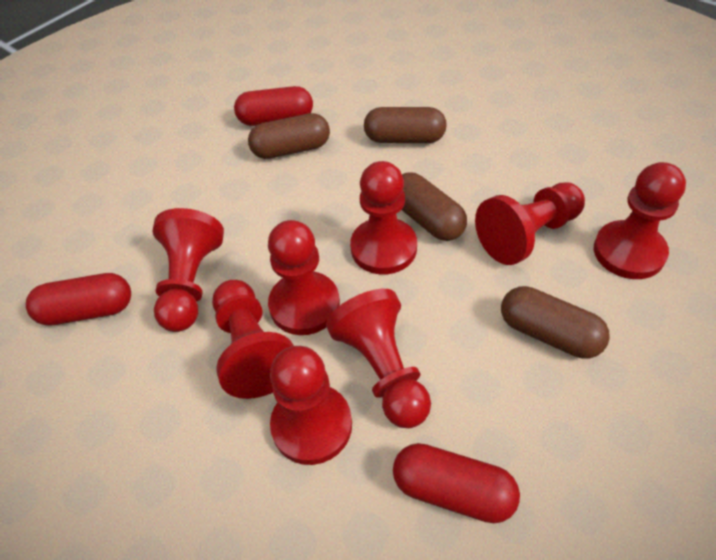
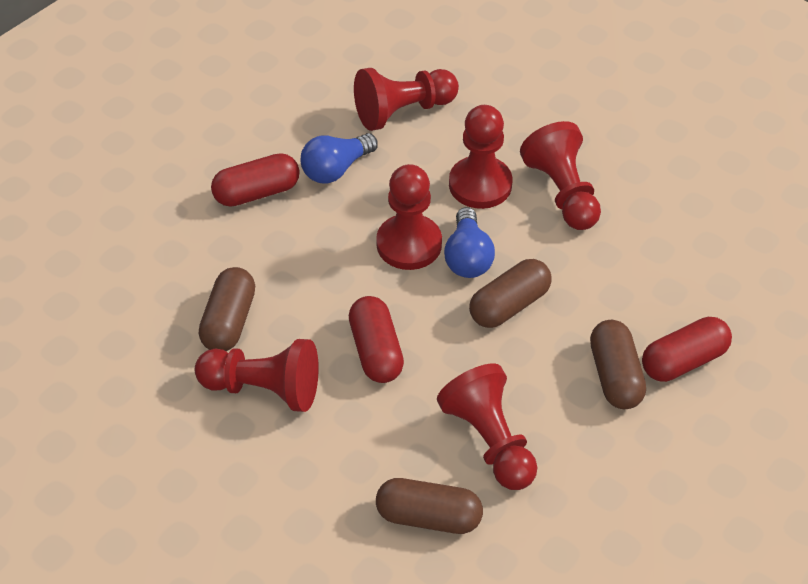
blue light bulb: 0 -> 2
red pawn: 8 -> 6

